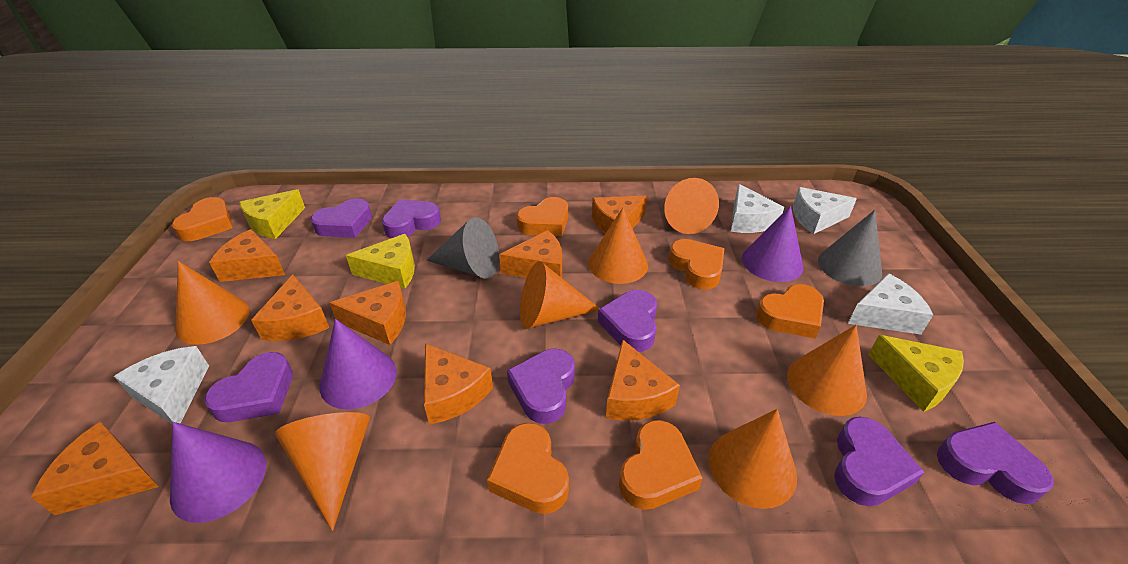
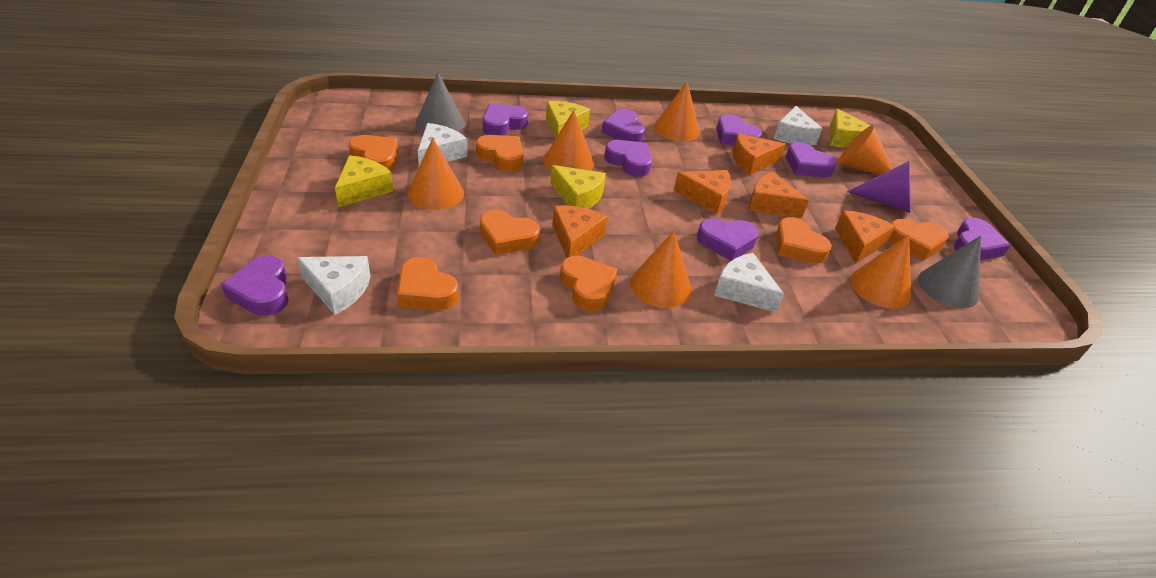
orange cheese: 8 -> 5
orange cone: 7 -> 6
orange heart: 6 -> 7
purple cone: 3 -> 1
purple heart: 7 -> 8
yellow cheese: 3 -> 4

